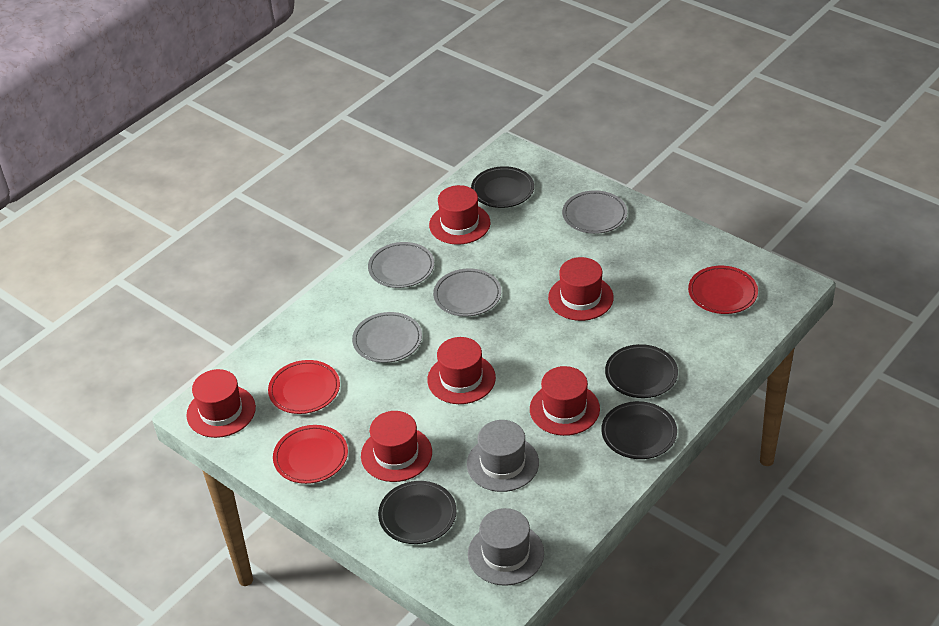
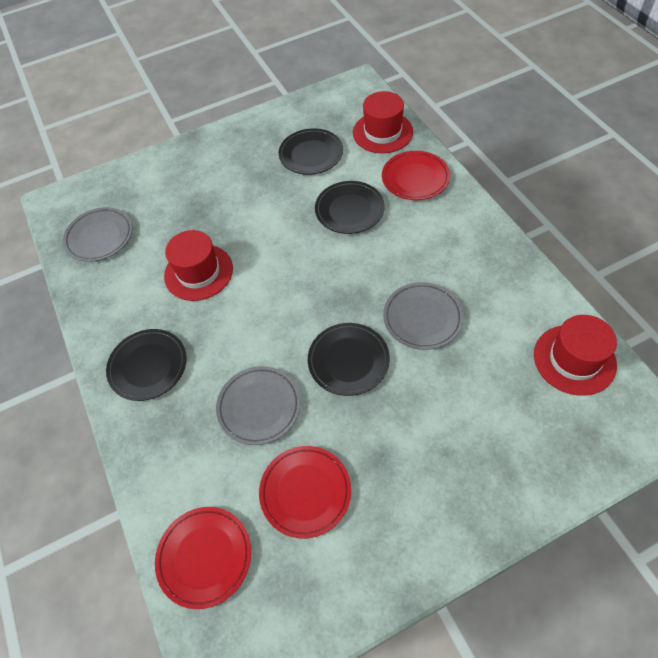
grey hat: 2 -> 0
grey plate: 4 -> 3
red hat: 6 -> 3

